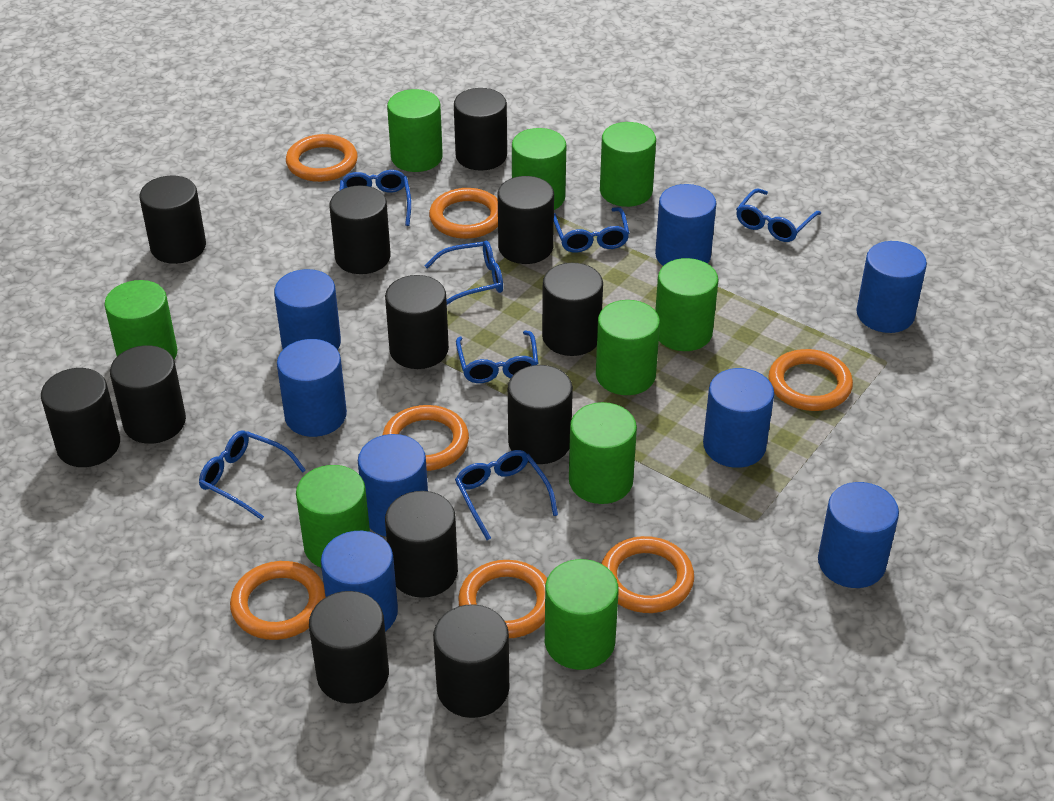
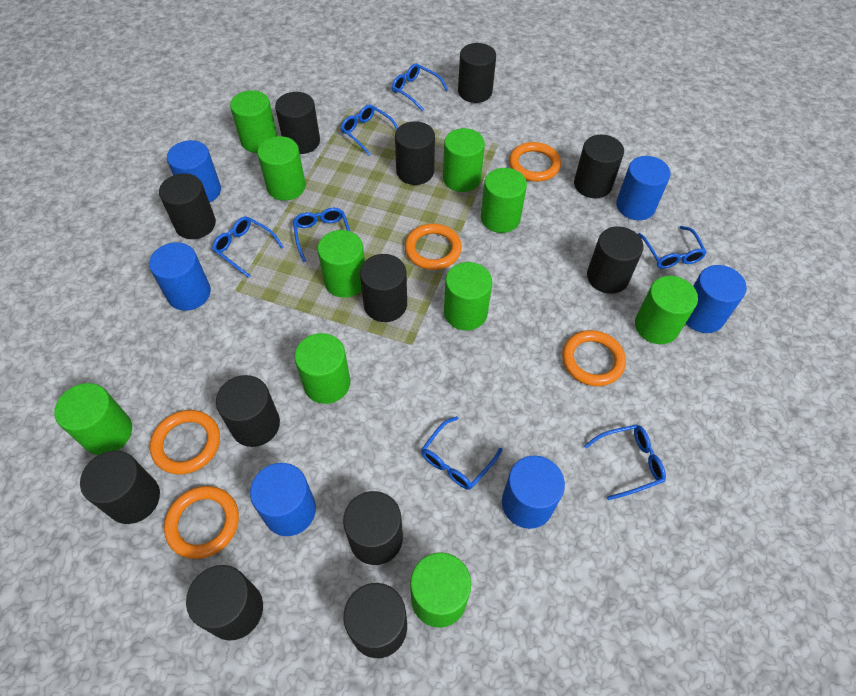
blue cylinder: 8 -> 6
green cylinder: 9 -> 10
orange ring: 7 -> 5

